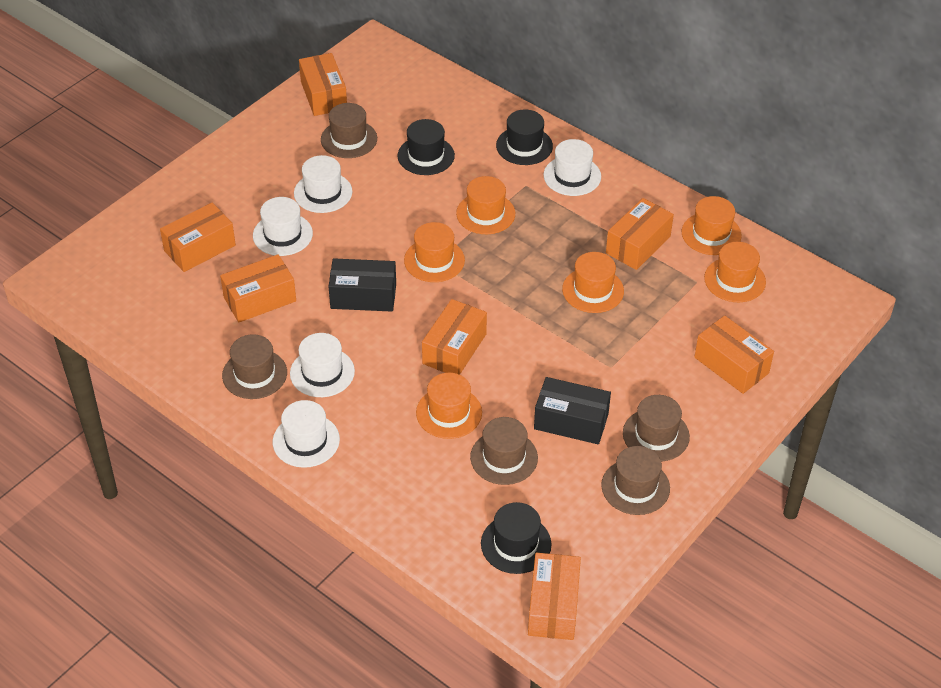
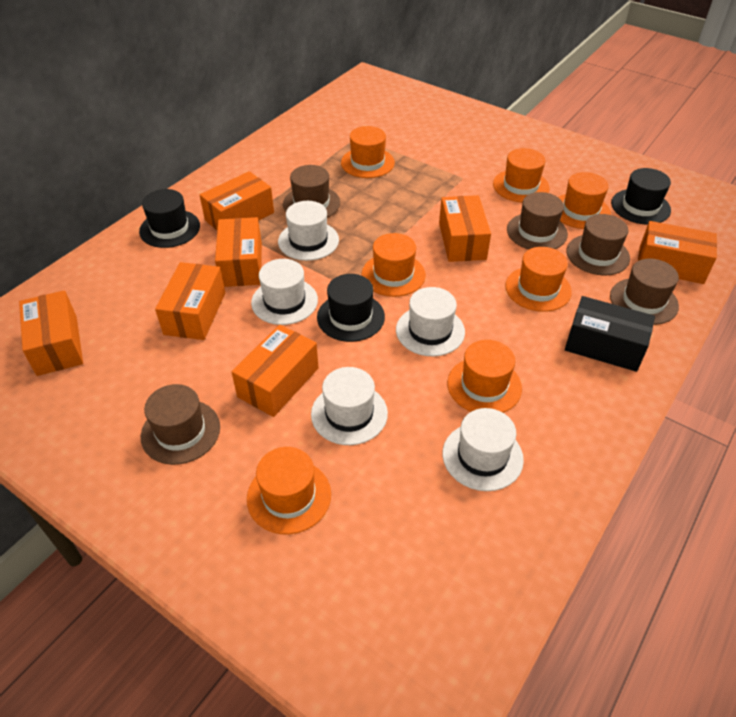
black box: 2 -> 1
orange hat: 6 -> 7

